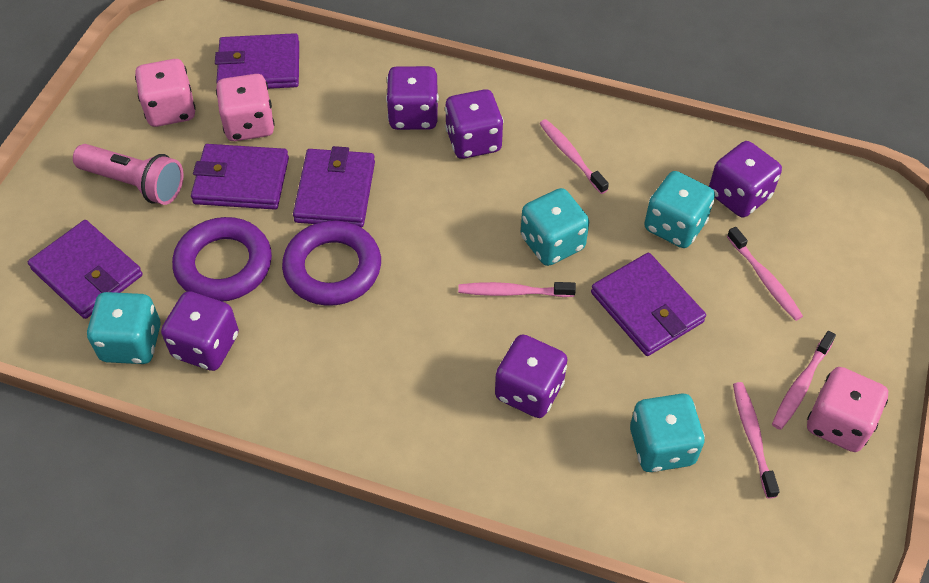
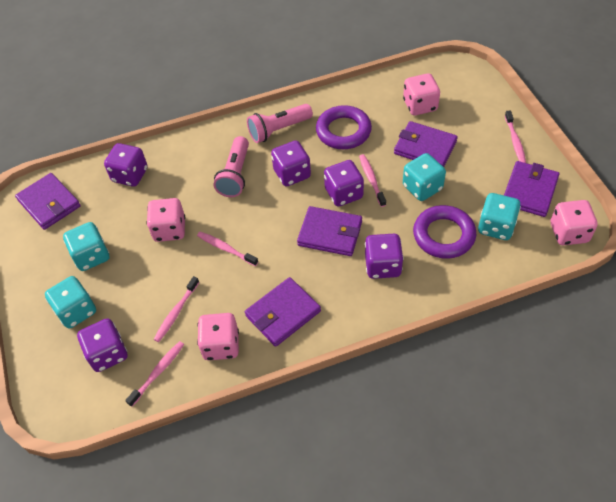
pink dice: 3 -> 4
pink flashlight: 1 -> 2

